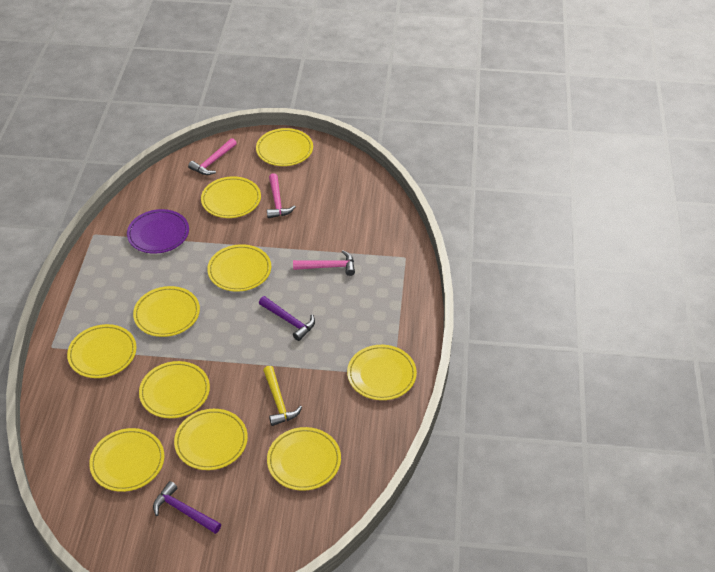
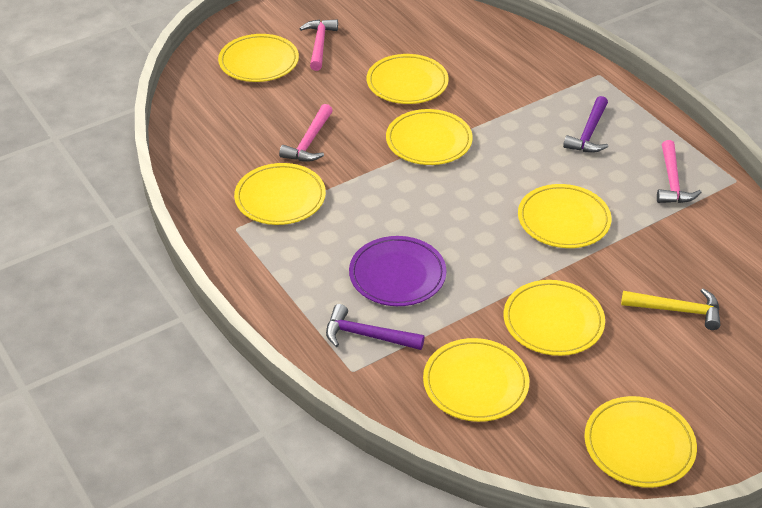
yellow plate: 10 -> 8

